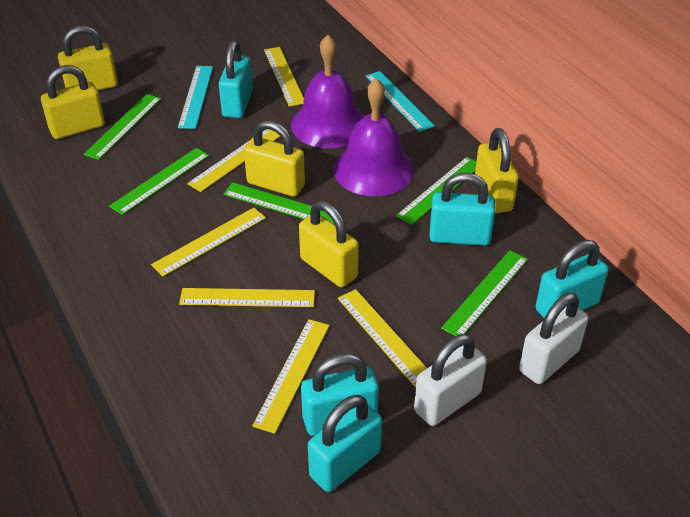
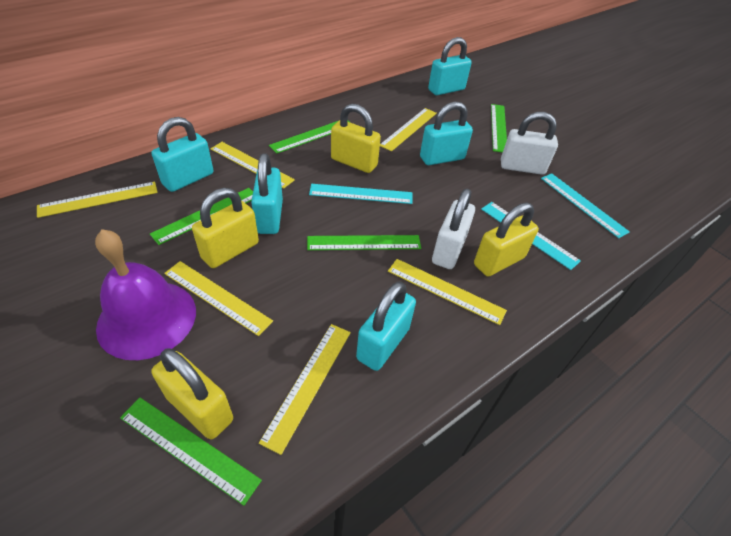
purple bell: 2 -> 1
turquoise ruler: 2 -> 3
yellow padlock: 5 -> 4

